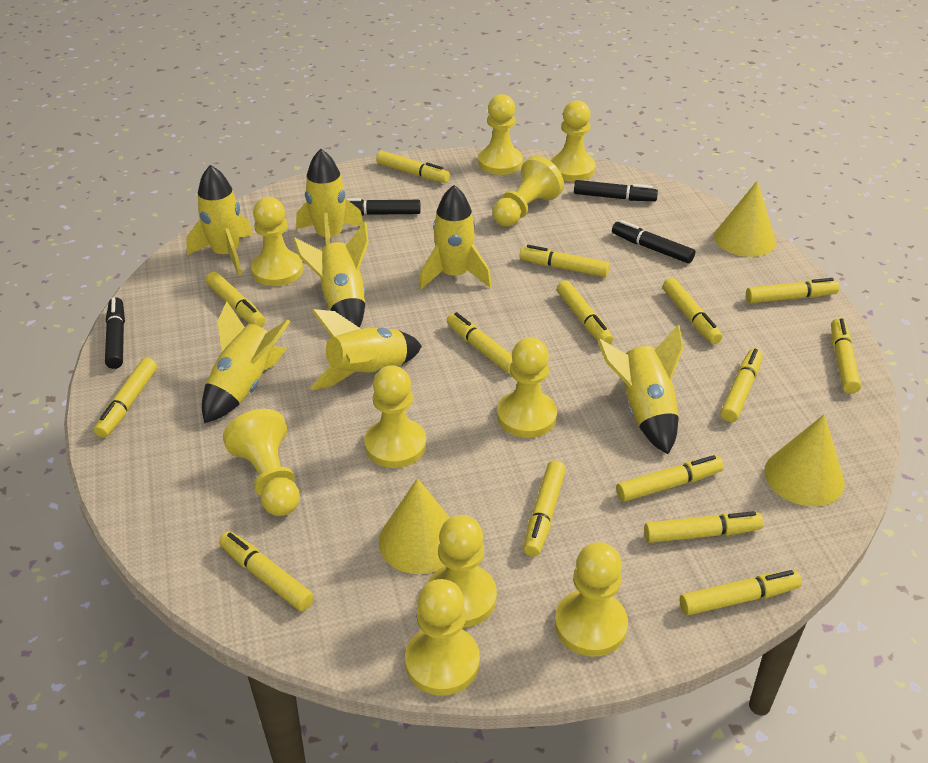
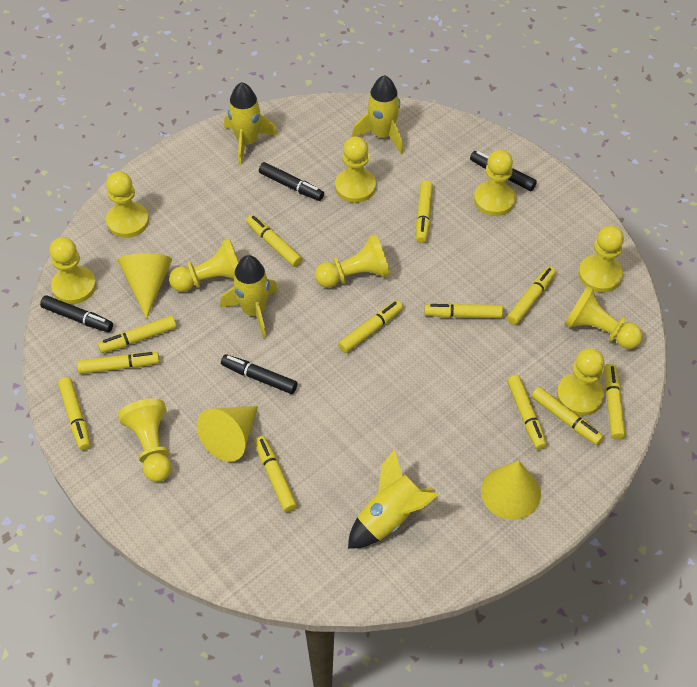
yellow marker: 15 -> 12
yellow rocket: 7 -> 4

